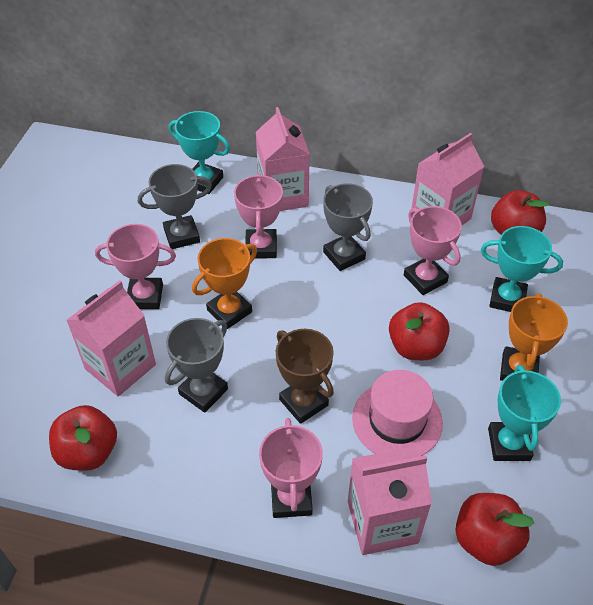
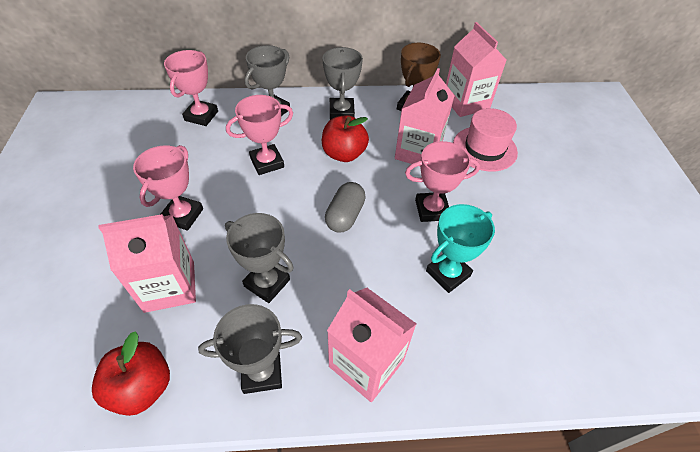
grey capsule: 0 -> 1
grey trophy: 3 -> 4
orange trophy: 2 -> 0
red apple: 4 -> 2
turquoise trophy: 3 -> 1

